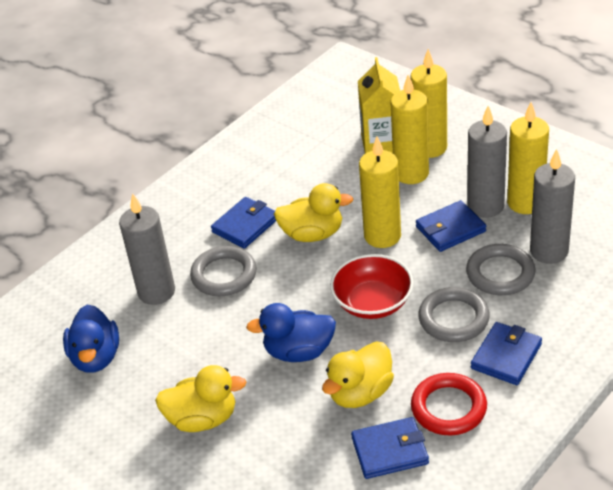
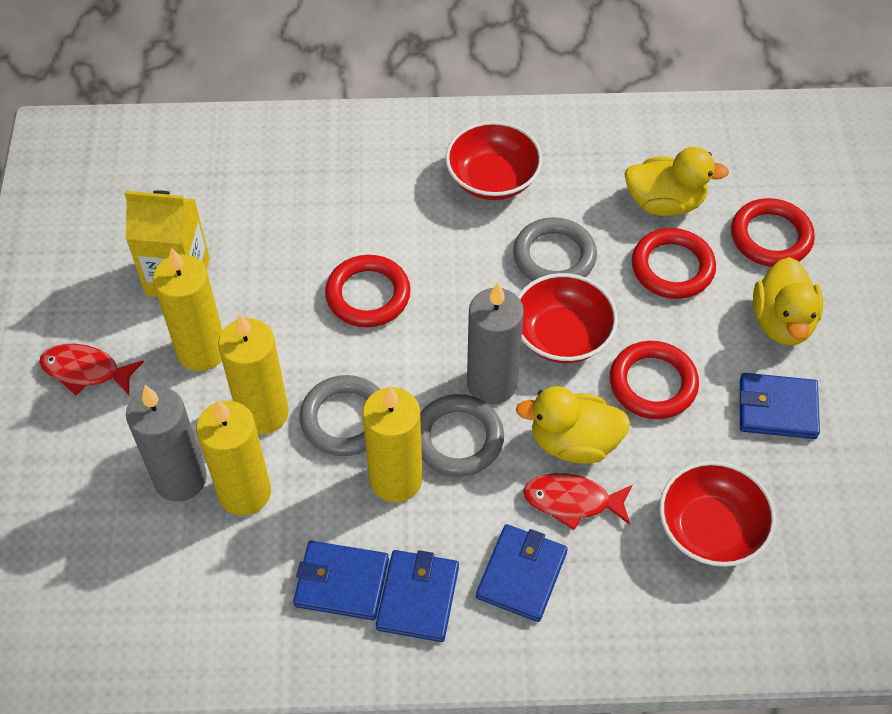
blue duck: 2 -> 0
grey candle: 3 -> 2
red bowl: 1 -> 3
red fish: 0 -> 2
red ring: 1 -> 4

